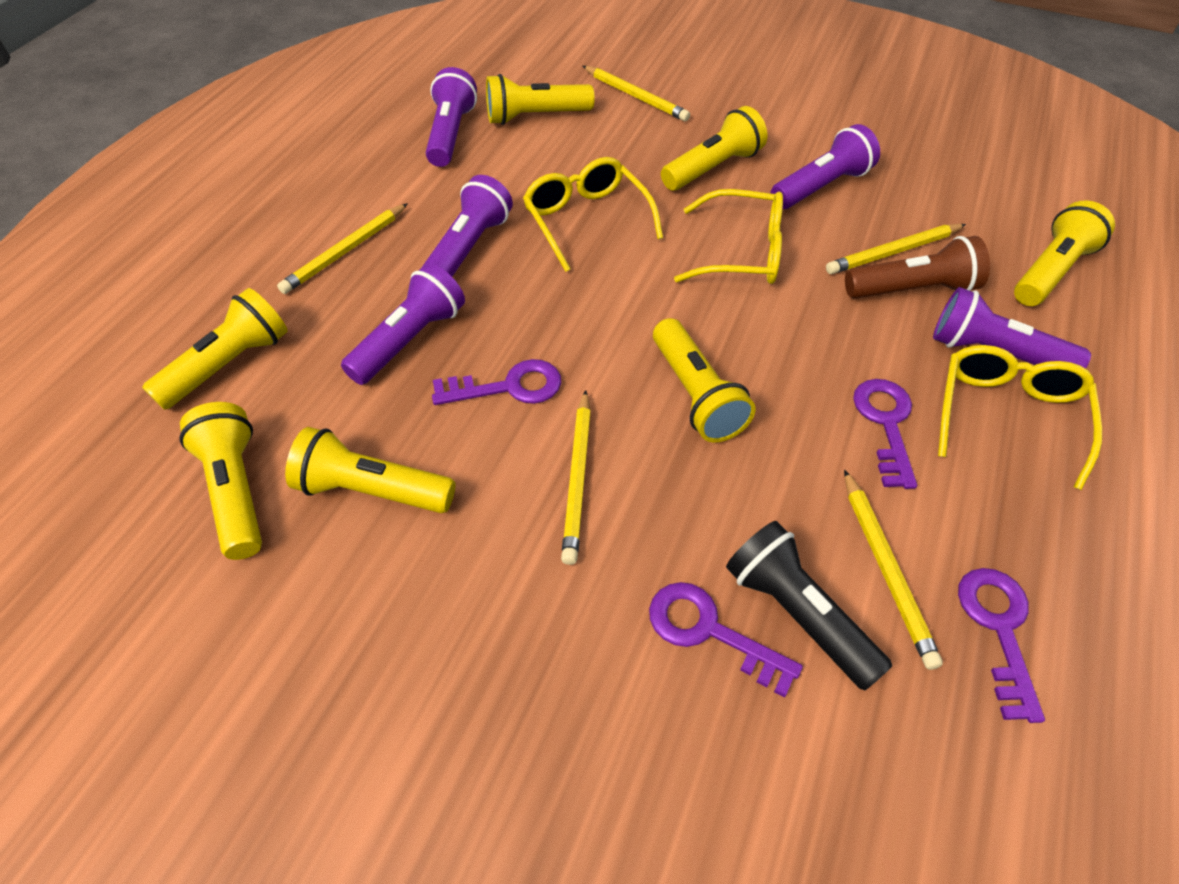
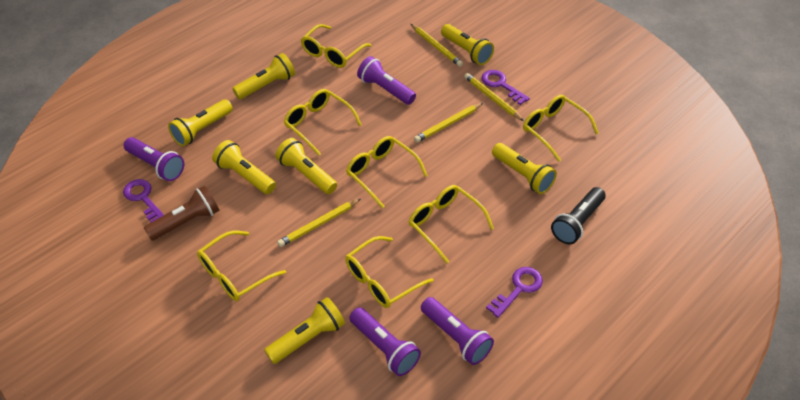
purple flashlight: 5 -> 4
purple key: 4 -> 3
yellow glasses: 3 -> 7
yellow pencil: 5 -> 4

